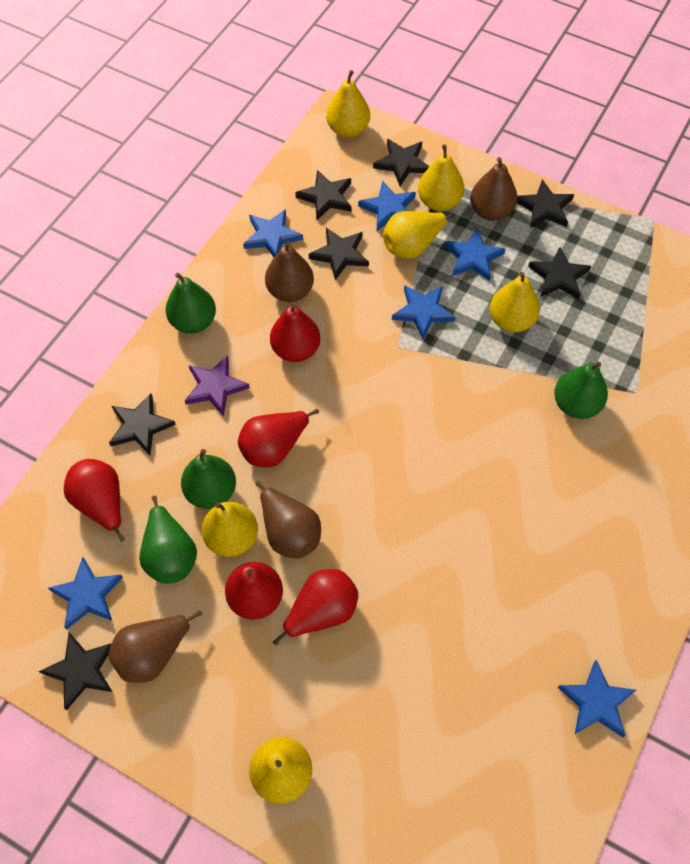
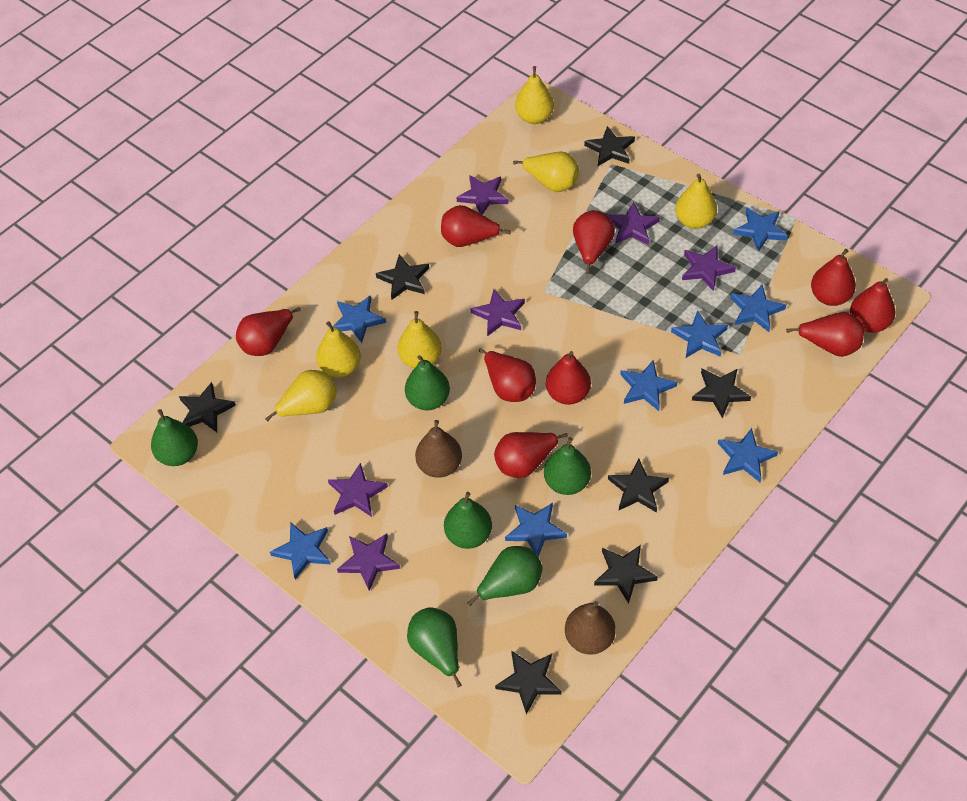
blue star: 6 -> 8
brown pear: 4 -> 2
green pear: 4 -> 6
purple star: 1 -> 6
red pear: 5 -> 9

